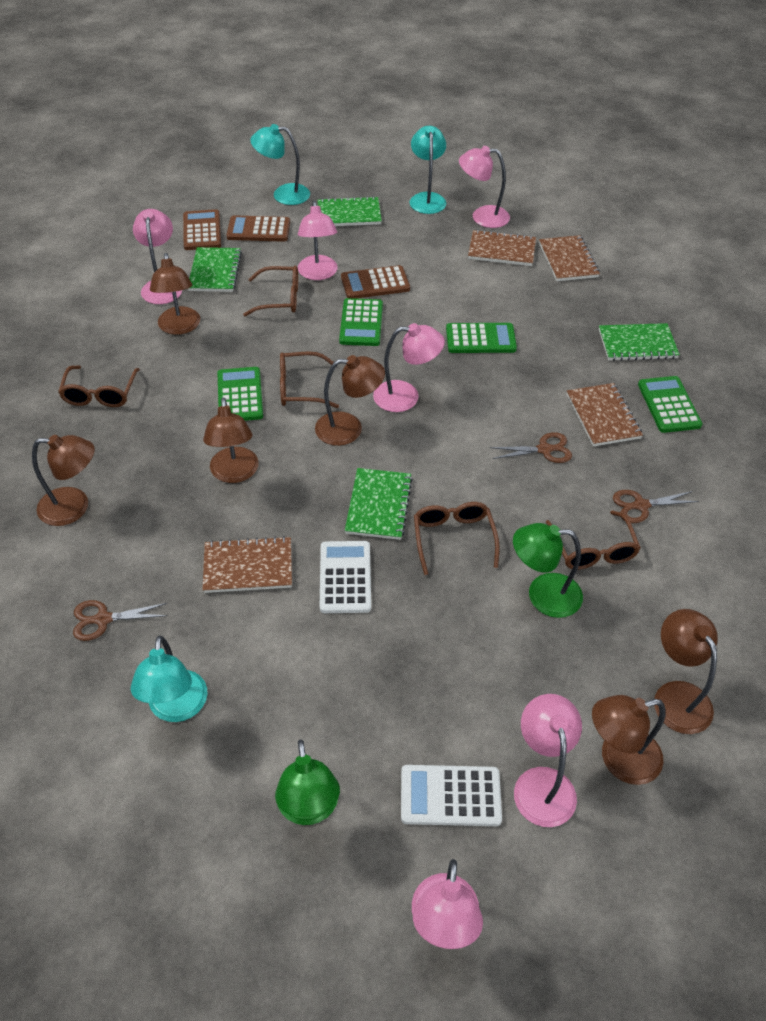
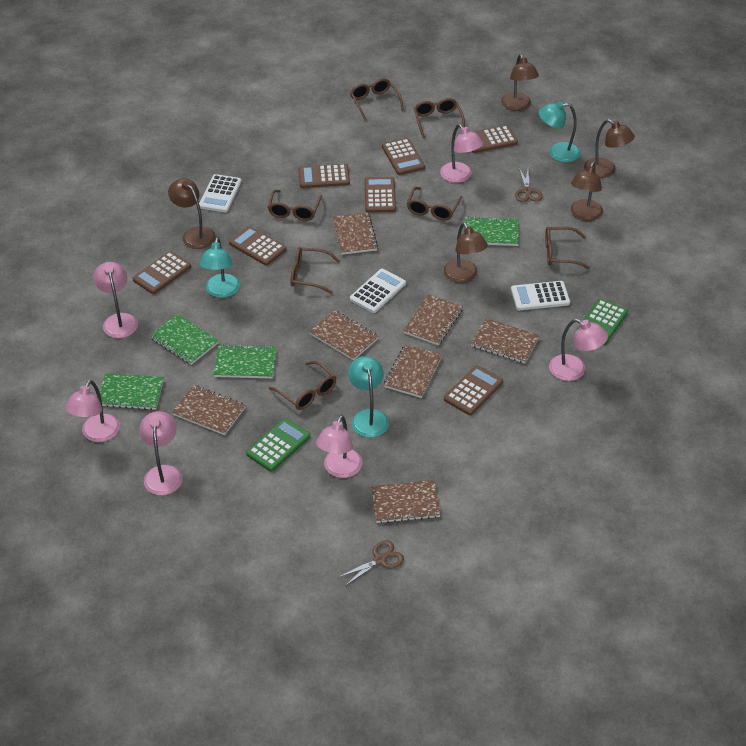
brown calculator: 3 -> 7
brown glasses: 5 -> 7
brown lamp: 6 -> 5
brown notebook: 4 -> 7
brown scissors: 3 -> 2
green calculator: 4 -> 2
green lamp: 2 -> 0
white calculator: 2 -> 3

